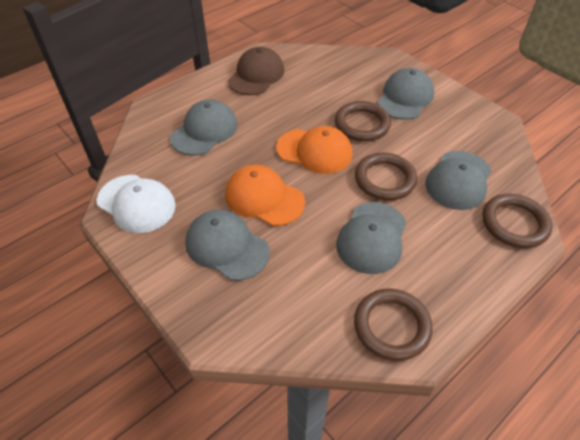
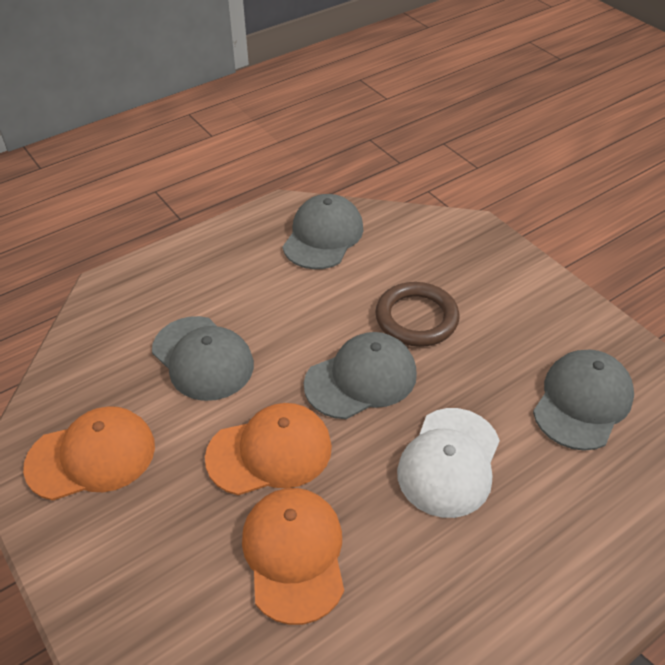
brown cap: 1 -> 0
brown ring: 4 -> 1
grey cap: 5 -> 4
orange cap: 2 -> 3

